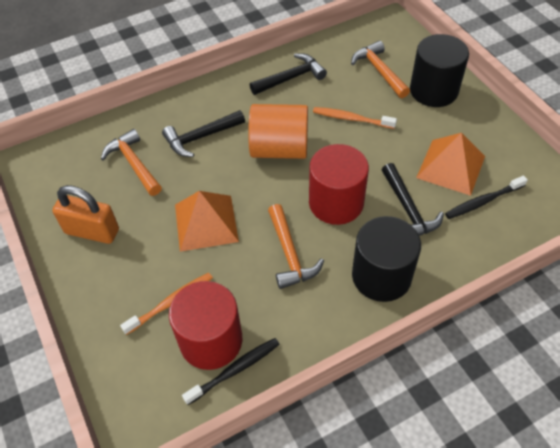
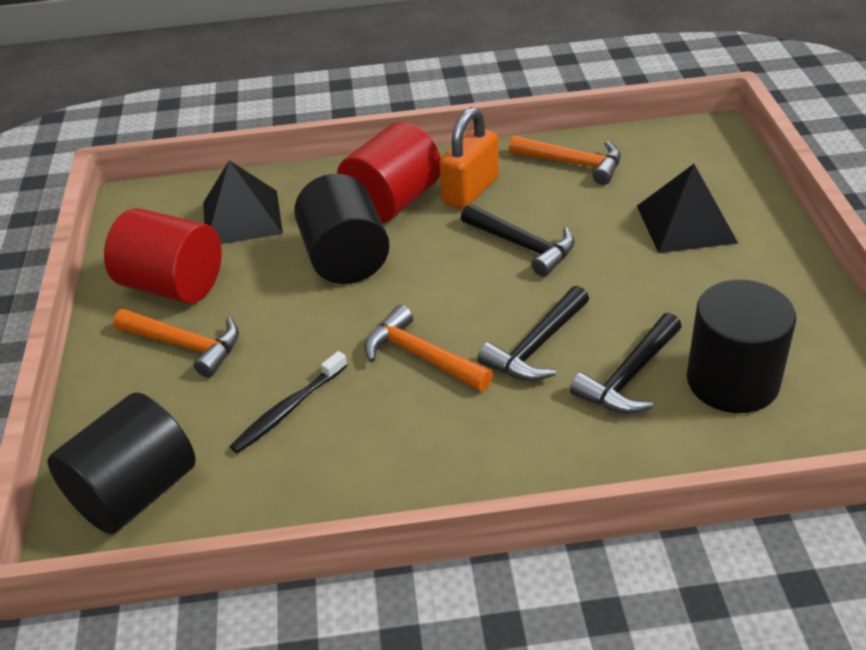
black cylinder: 2 -> 3
black pyramid: 0 -> 2
black toothbrush: 2 -> 1
orange cylinder: 1 -> 0
orange pyramid: 2 -> 0
orange toothbrush: 2 -> 0

